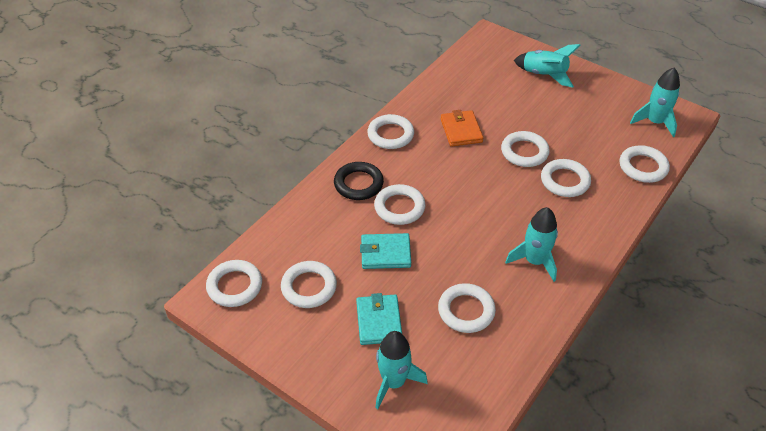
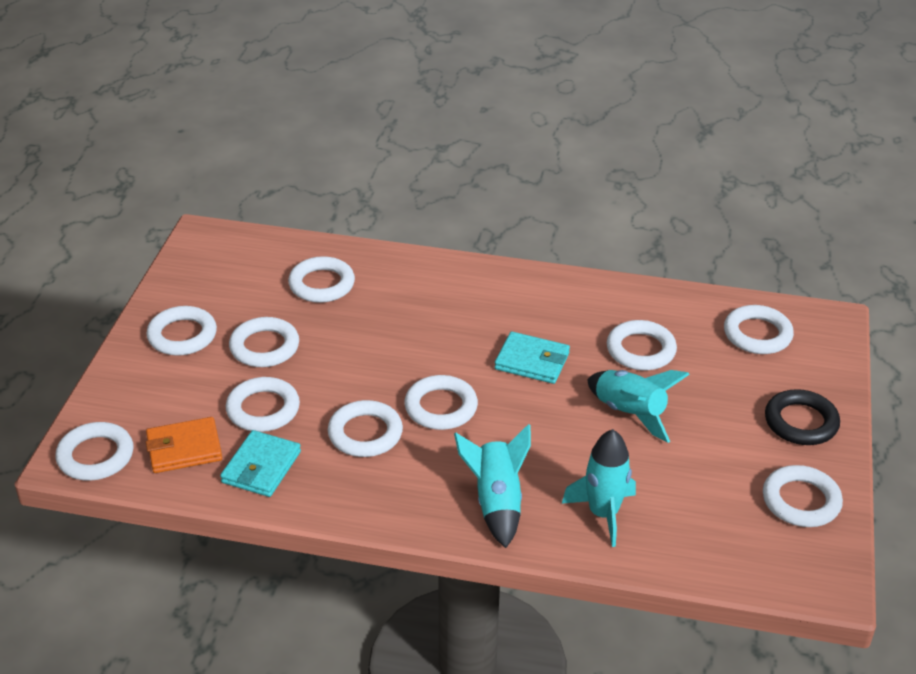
turquoise rocket: 4 -> 3
white ring: 8 -> 10

